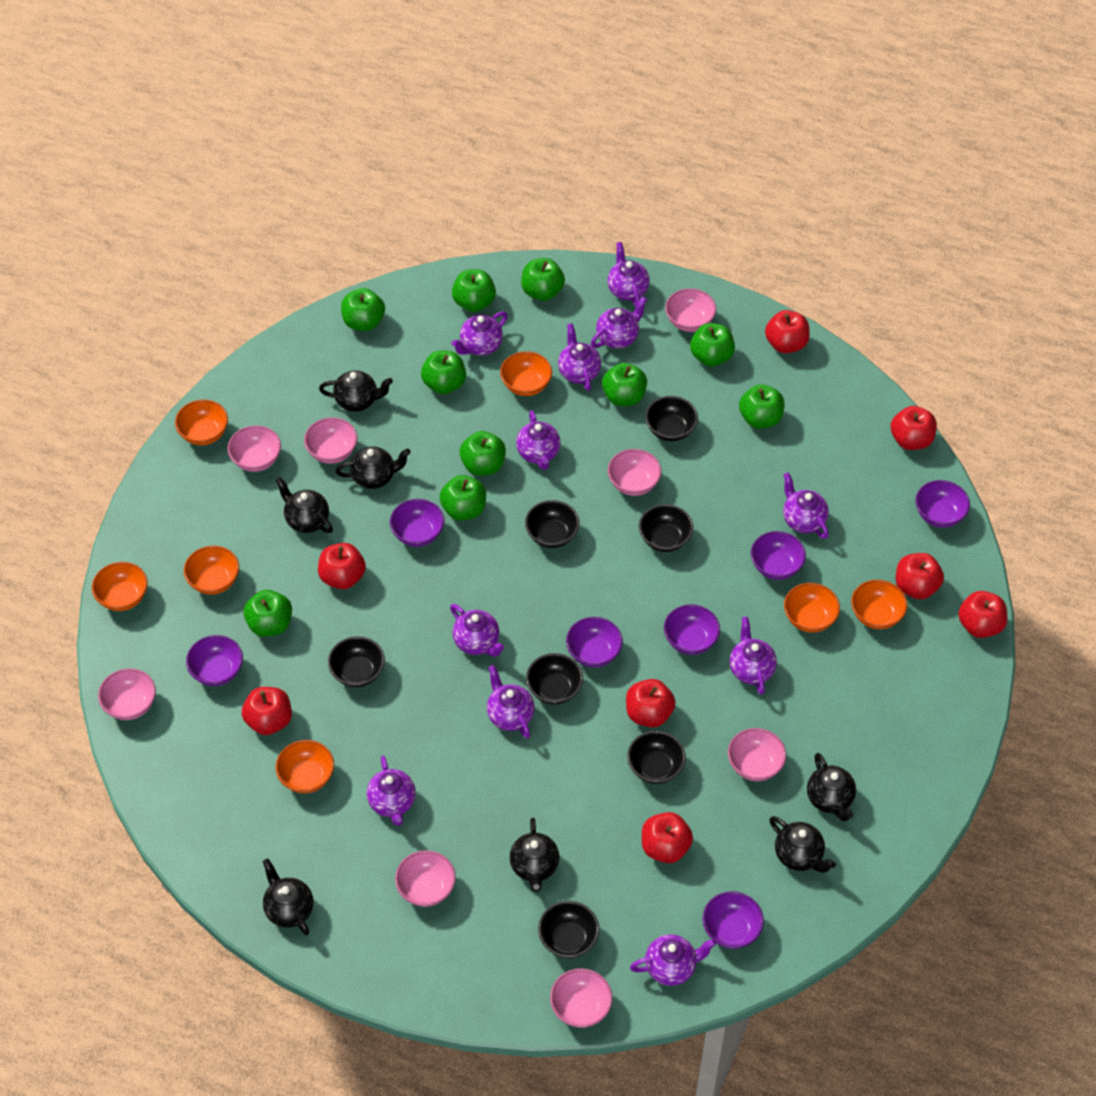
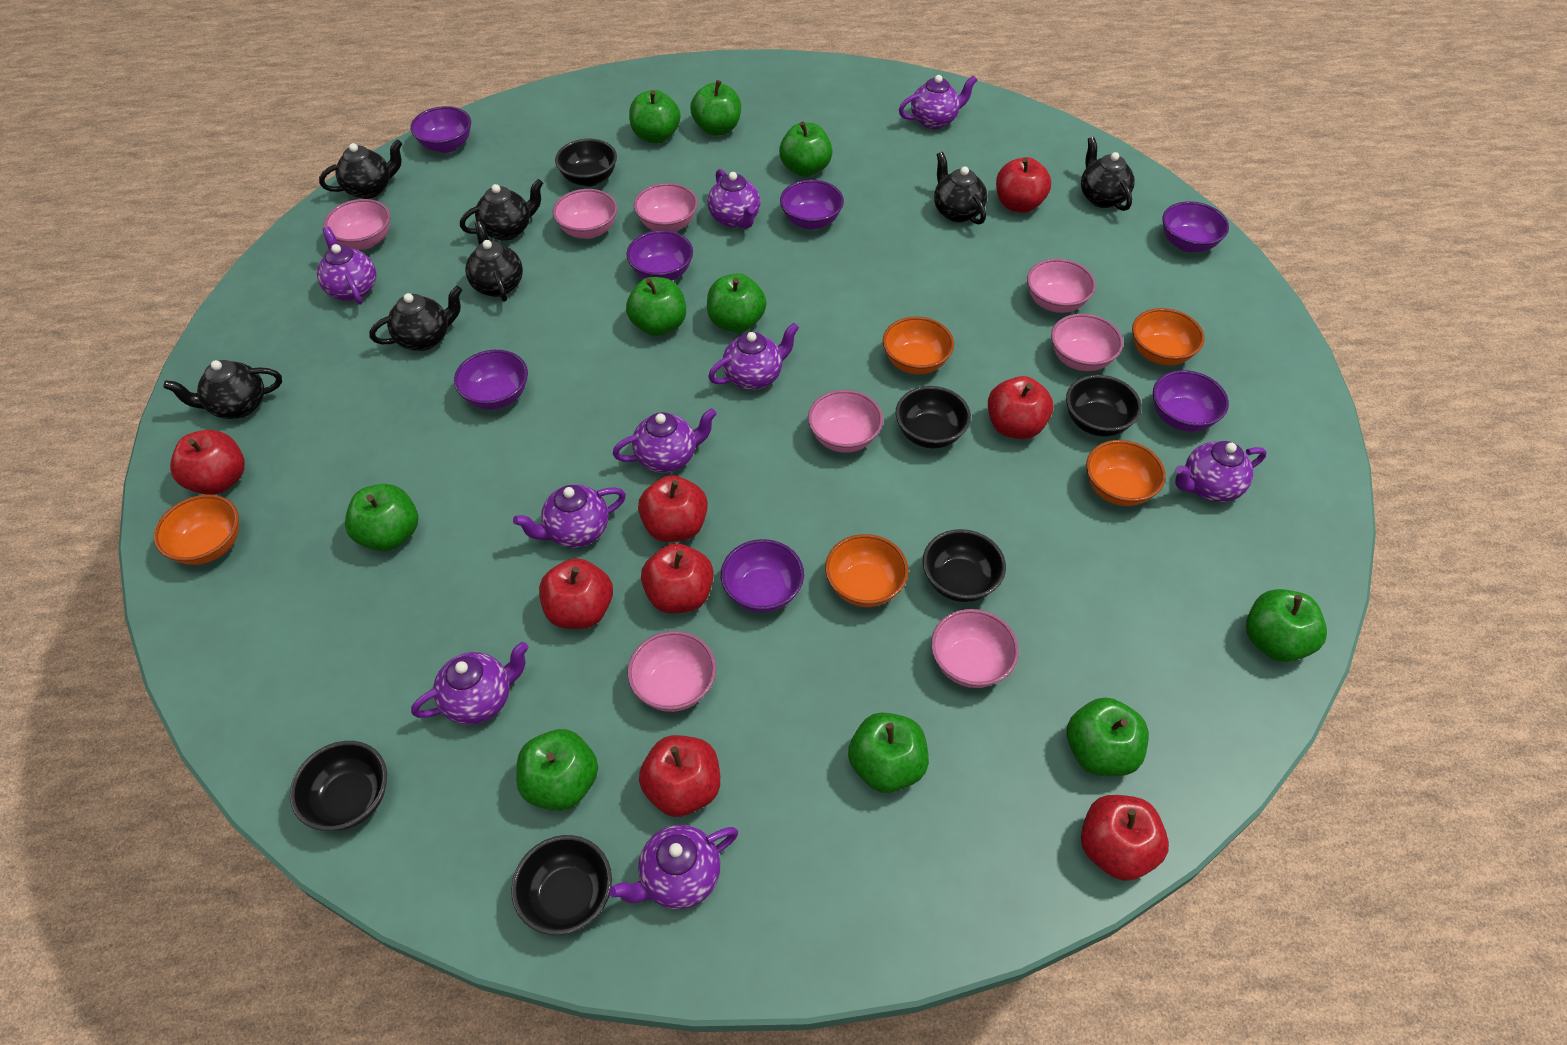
black bowl: 7 -> 6
orange bowl: 7 -> 5
purple teapot: 11 -> 9

